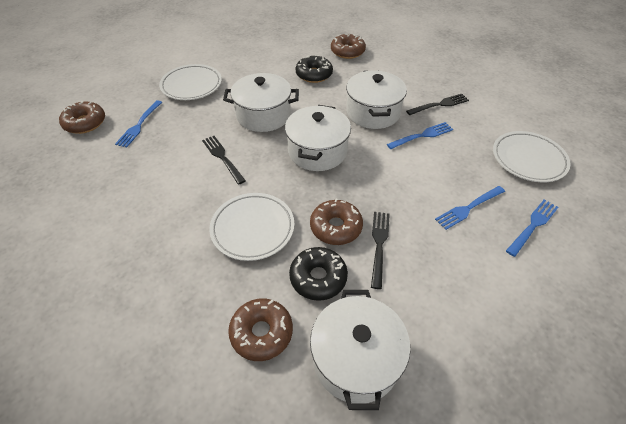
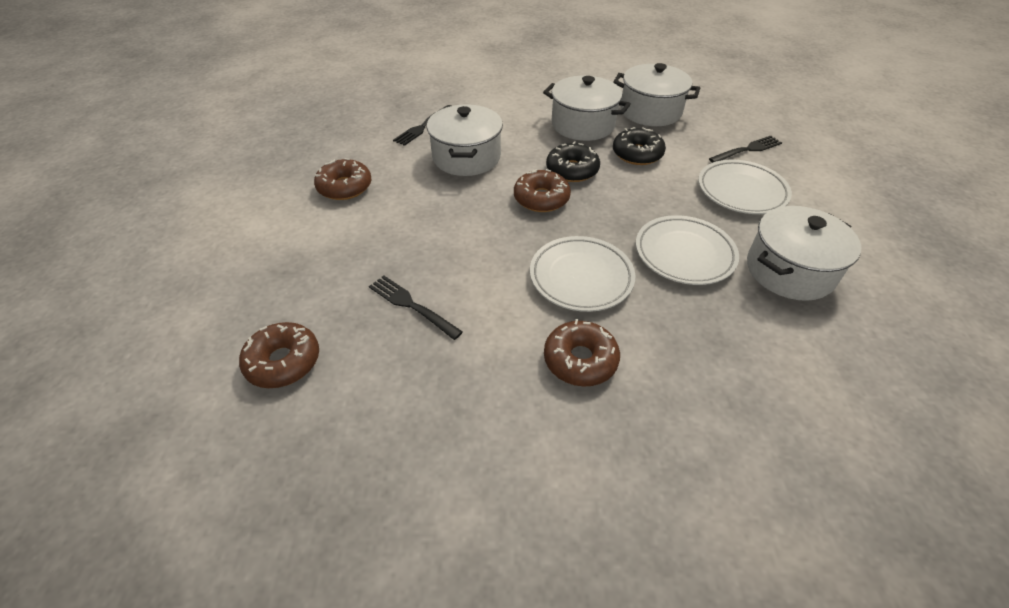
blue fork: 4 -> 0

